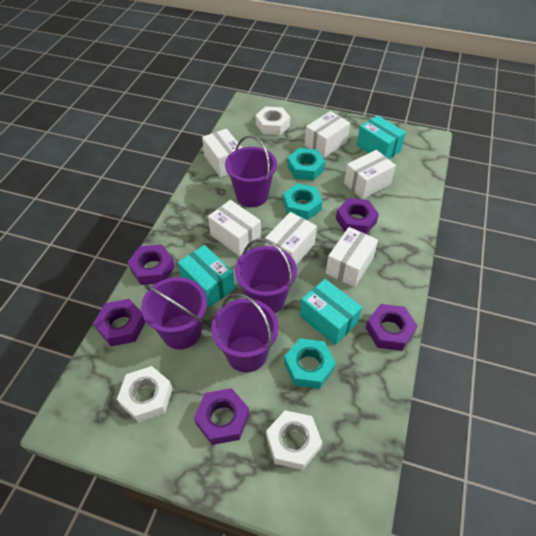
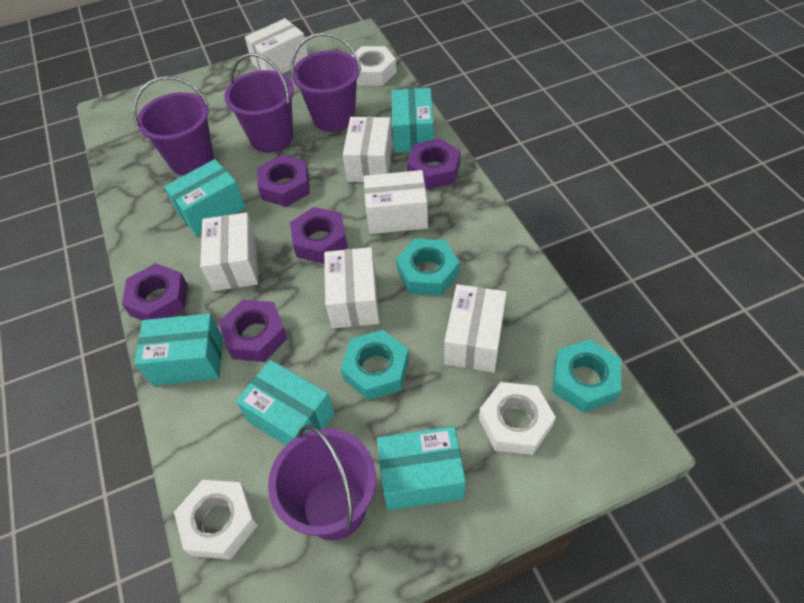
turquoise box: 3 -> 5

